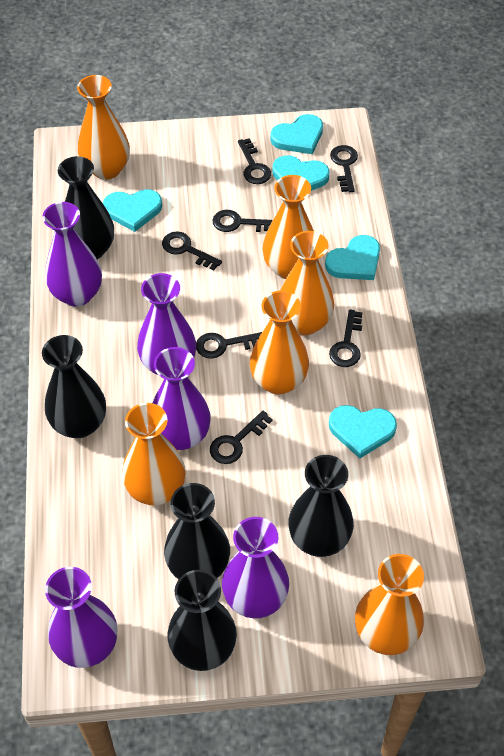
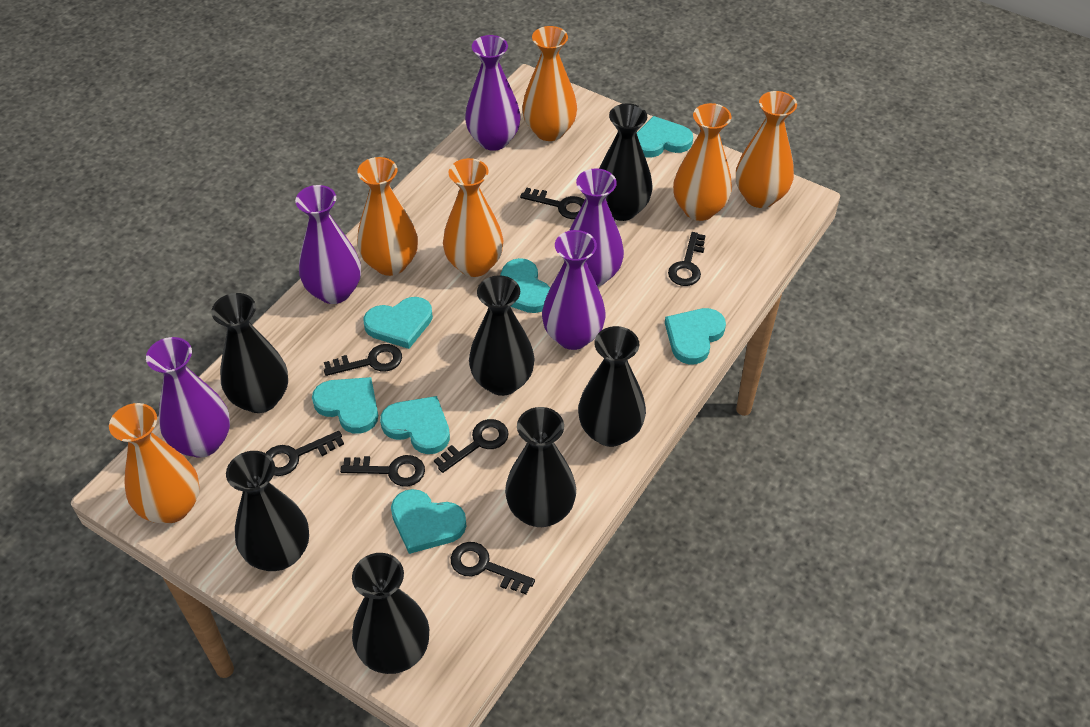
black vase: 5 -> 7
turquoise heart: 5 -> 7

